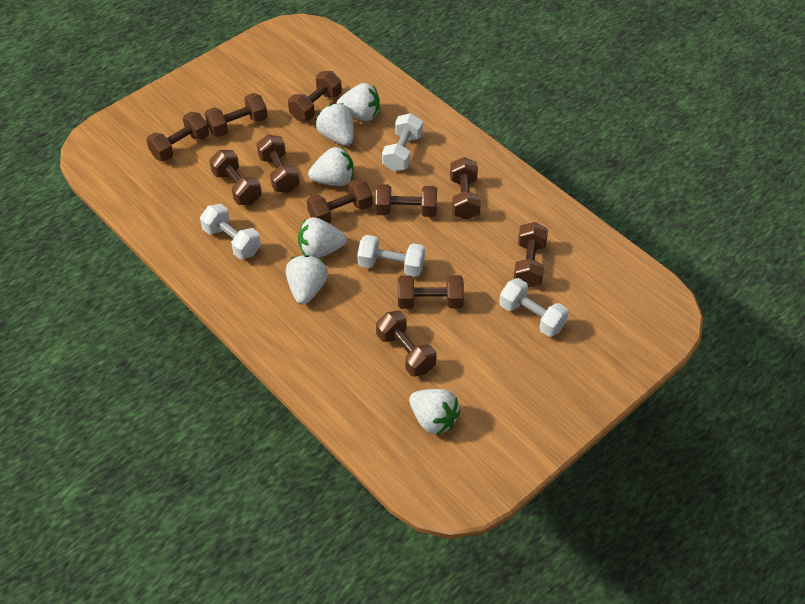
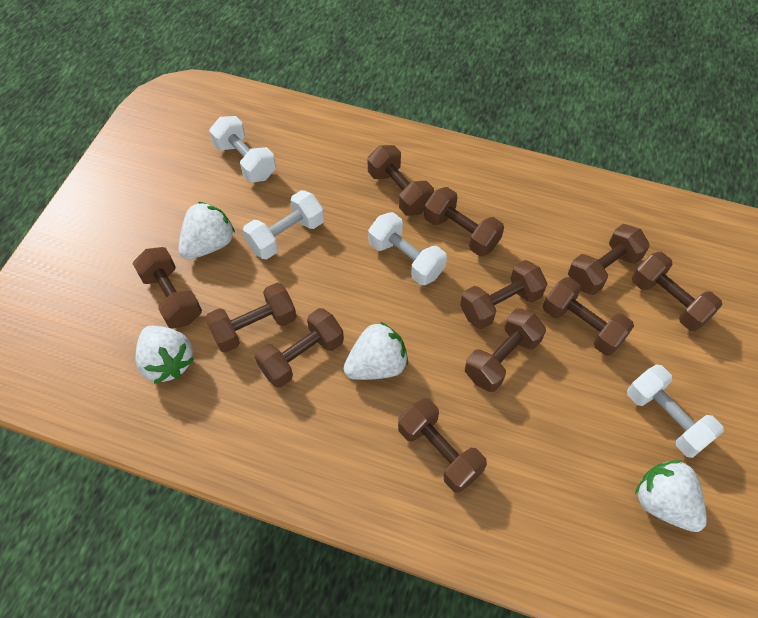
white strawberry: 6 -> 4

